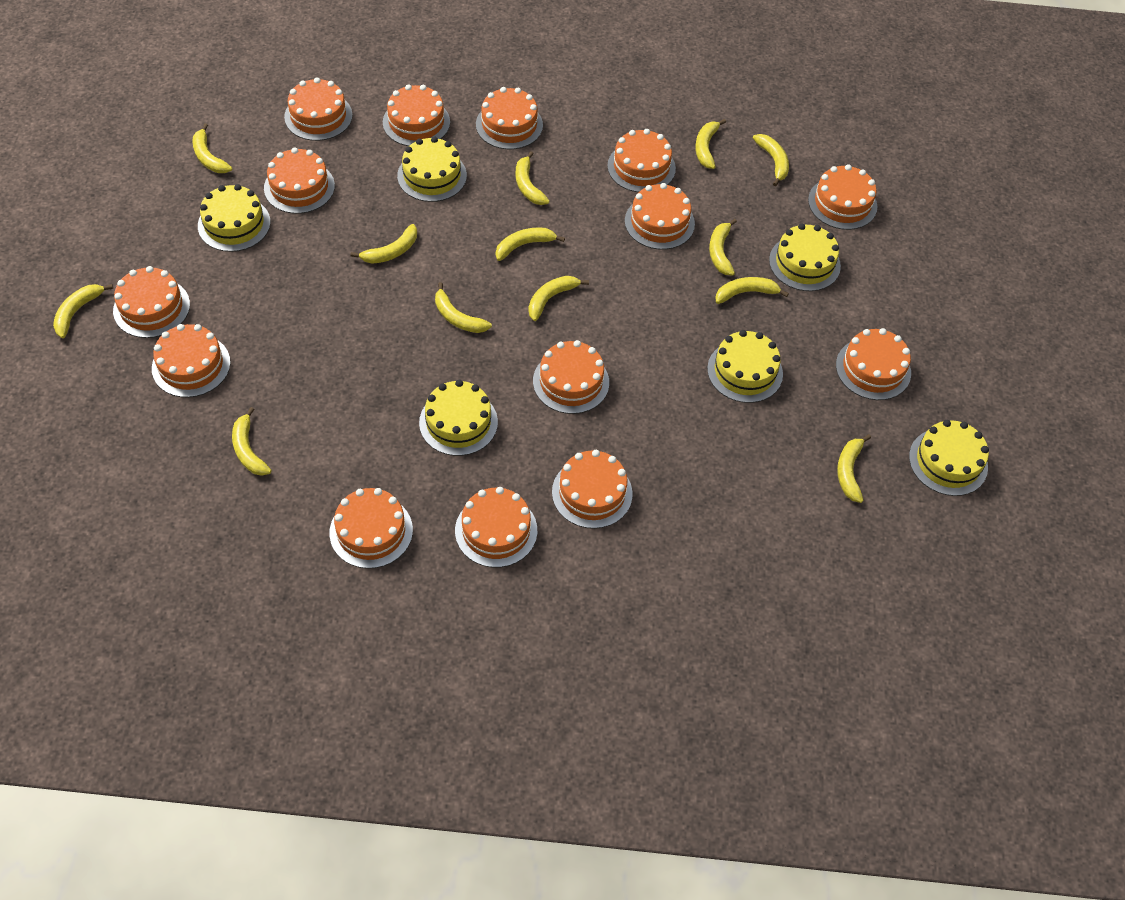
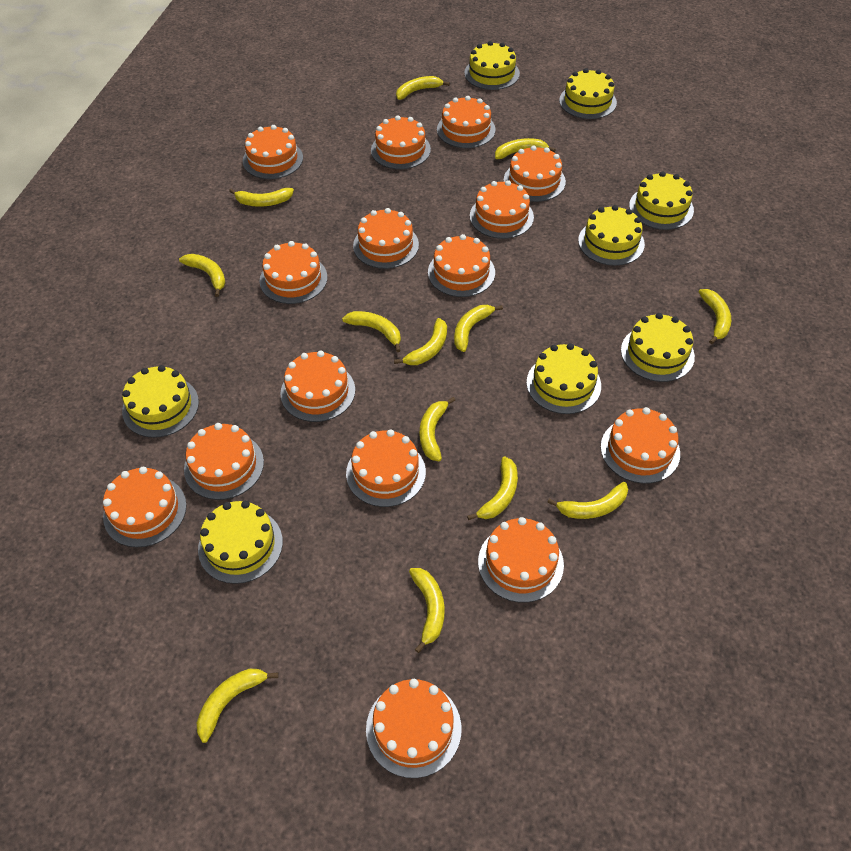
orange cake: 14 -> 15
yellow cake: 6 -> 8

